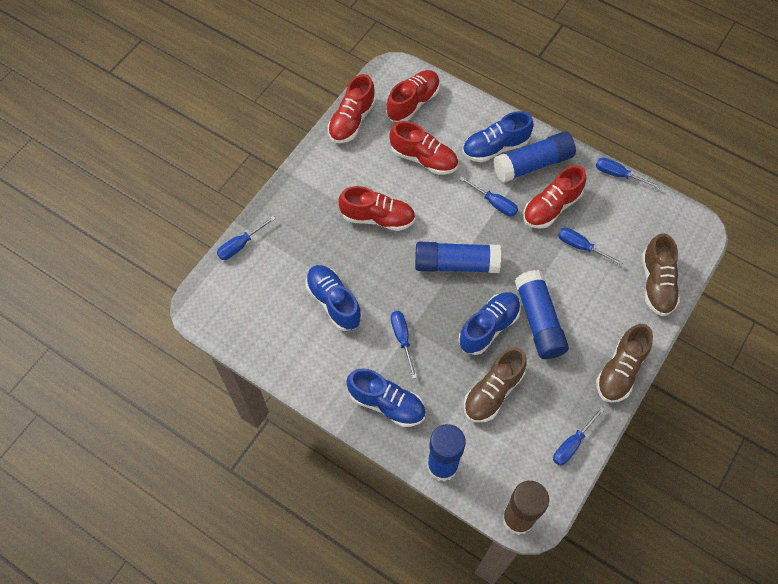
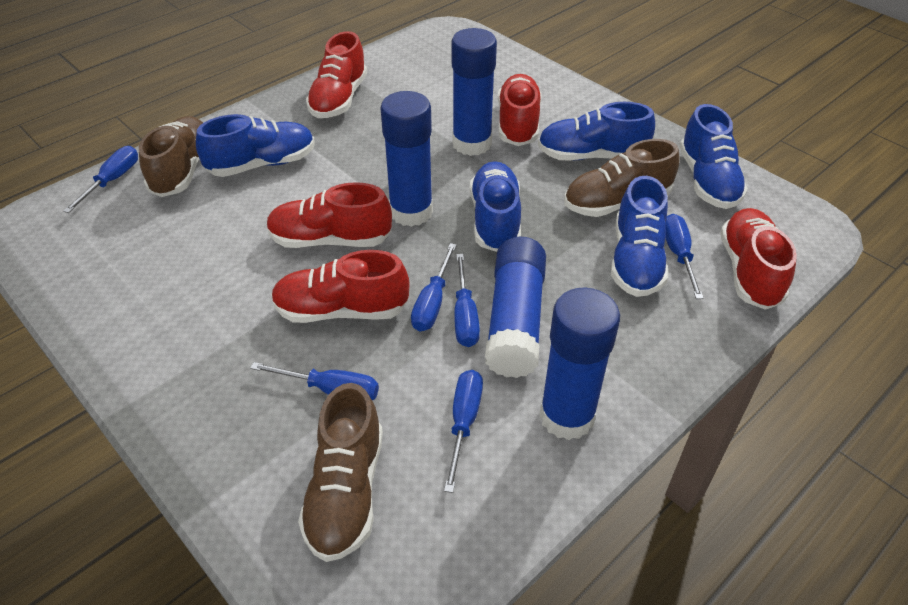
blue shoe: 4 -> 5
brown glue stick: 1 -> 0

